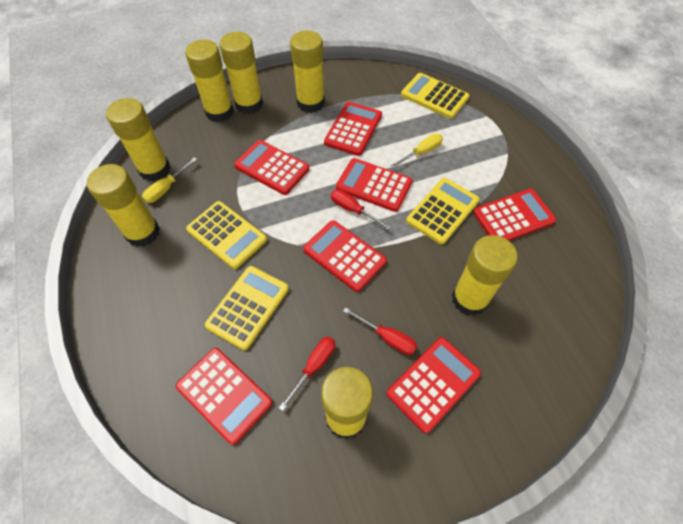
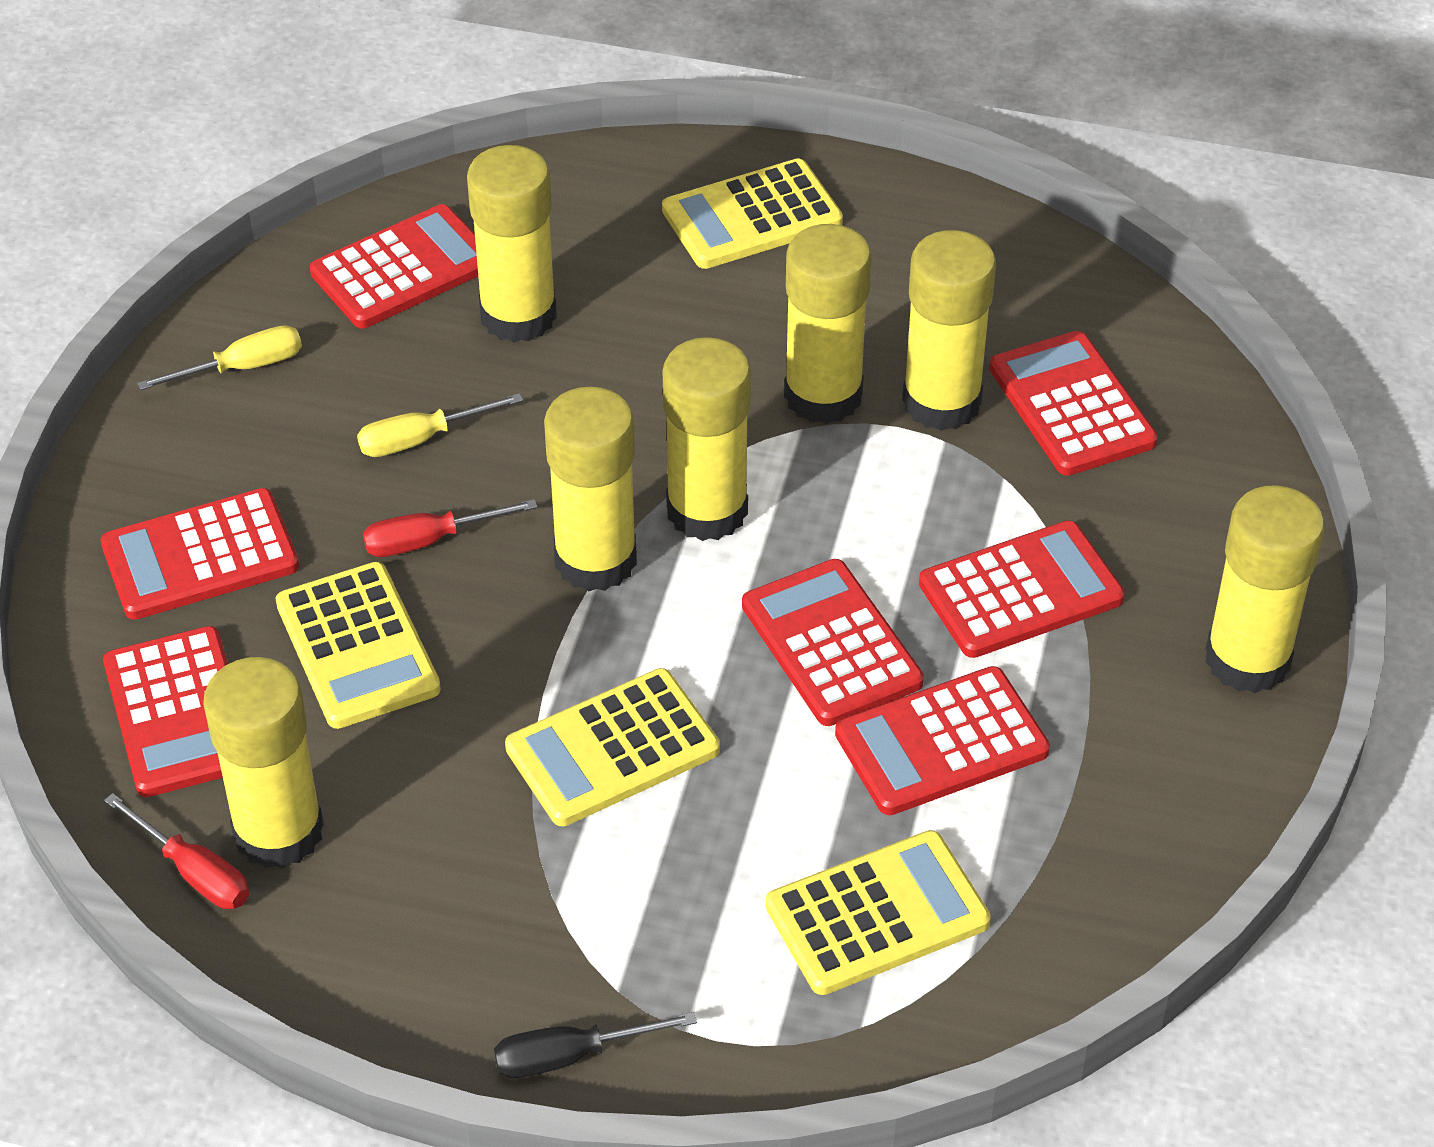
black screwdriver: 0 -> 1
red screwdriver: 3 -> 2

